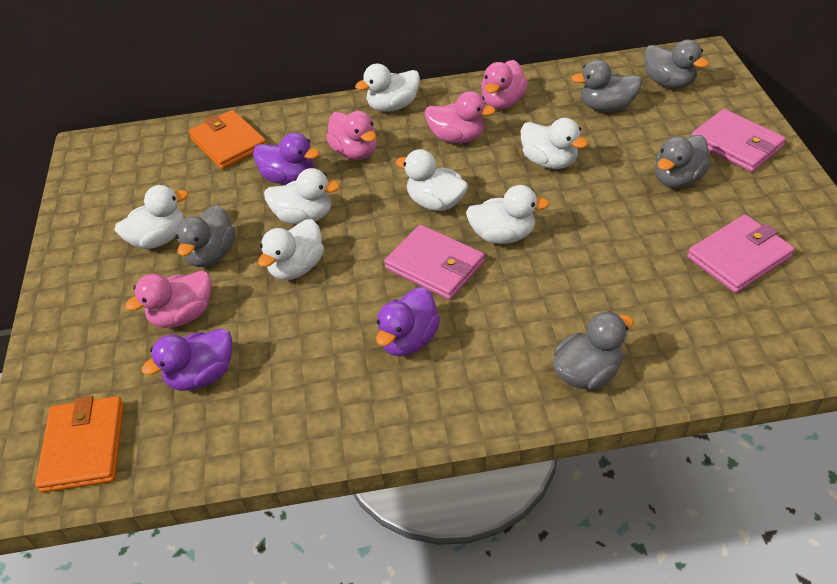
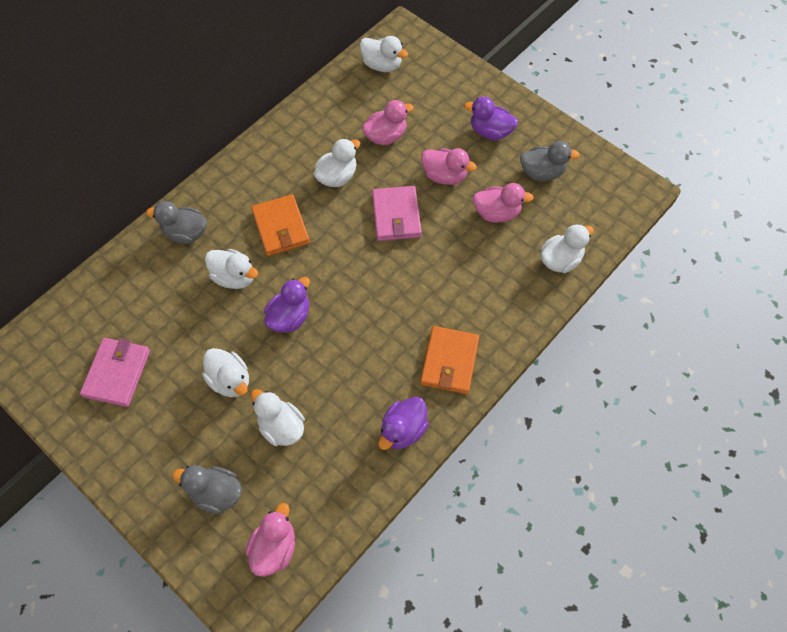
grey duck: 5 -> 3
pink wallet: 3 -> 2
white duck: 7 -> 6

